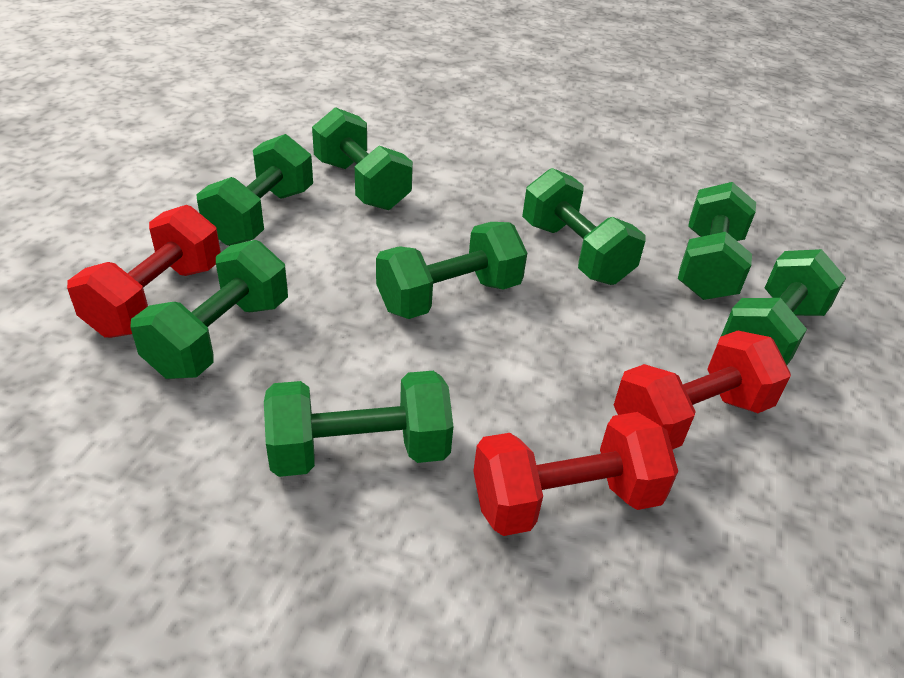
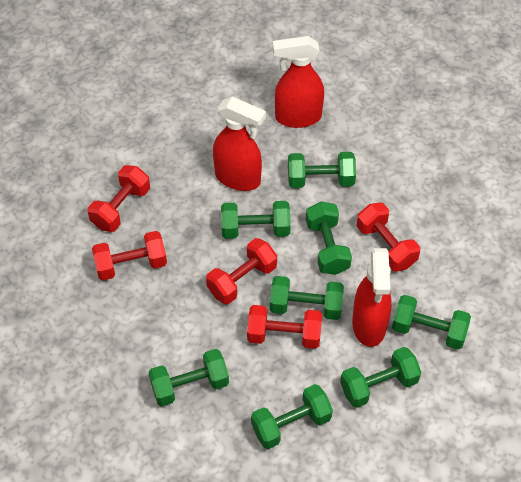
red dumbbell: 3 -> 5
red spray bottle: 0 -> 3

